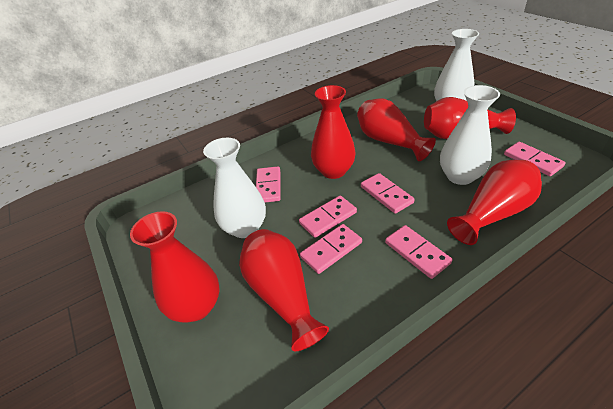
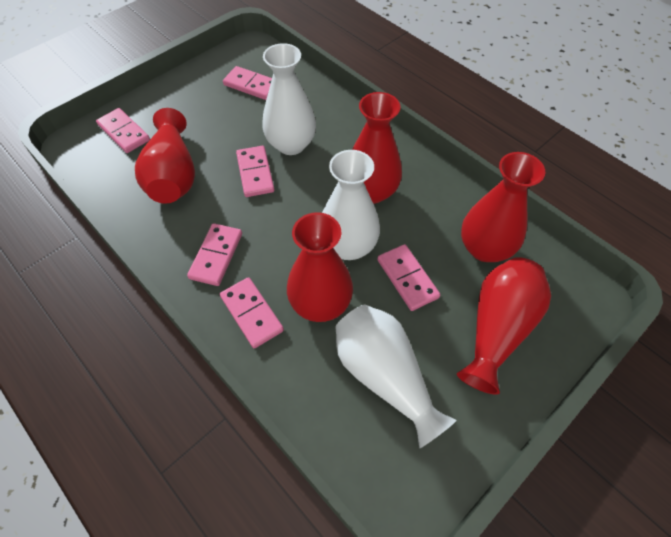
red vase: 6 -> 5

